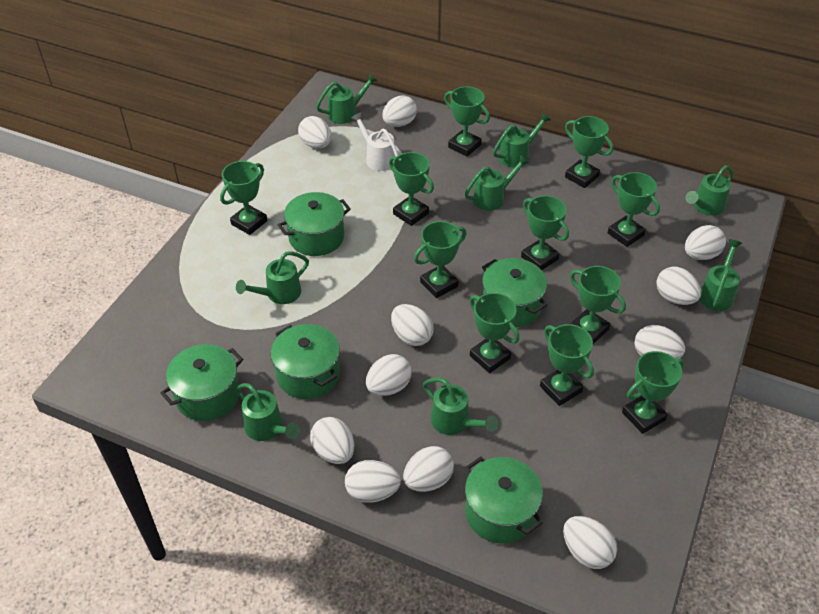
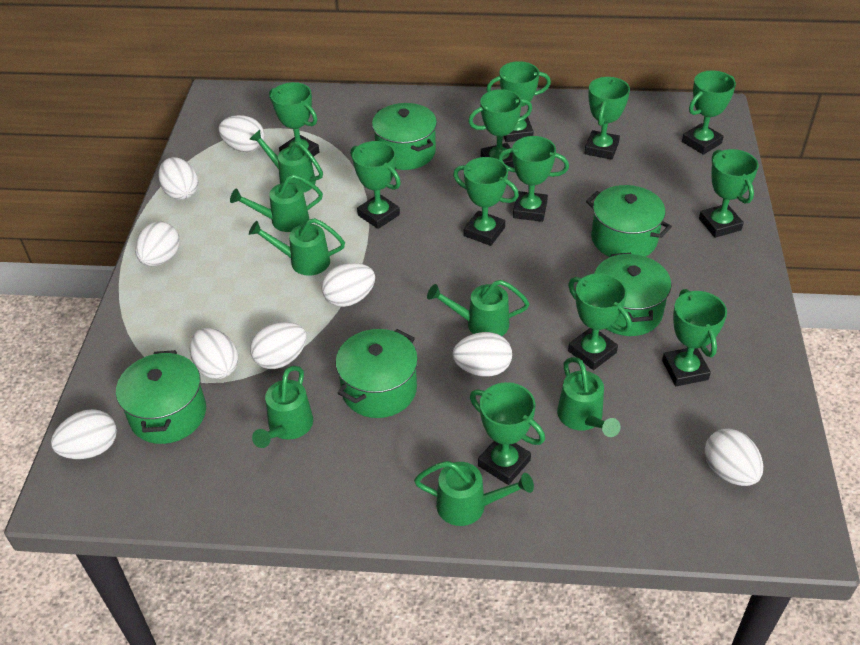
green trophy: 11 -> 12
green watering can: 8 -> 7
white egg: 11 -> 9
white watering can: 1 -> 0

